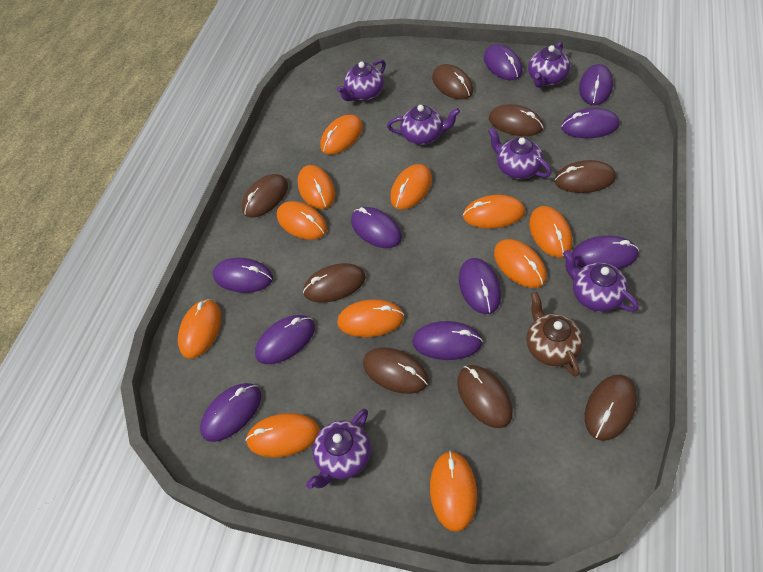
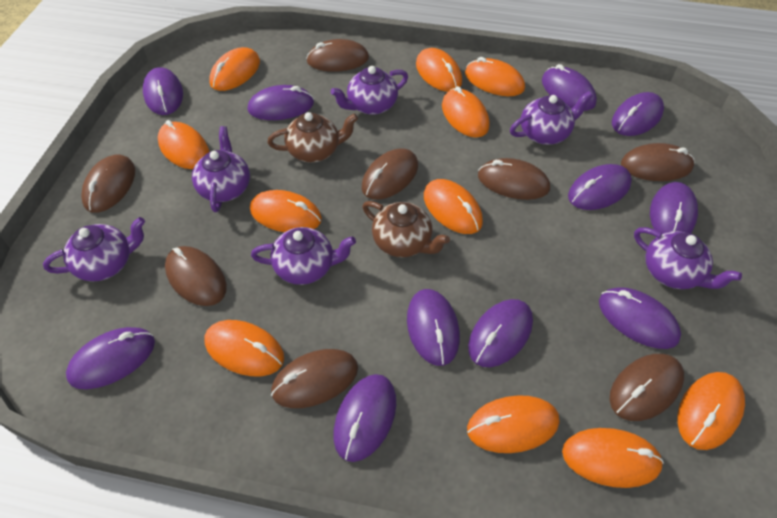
brown teapot: 1 -> 2
purple mouse: 10 -> 11

